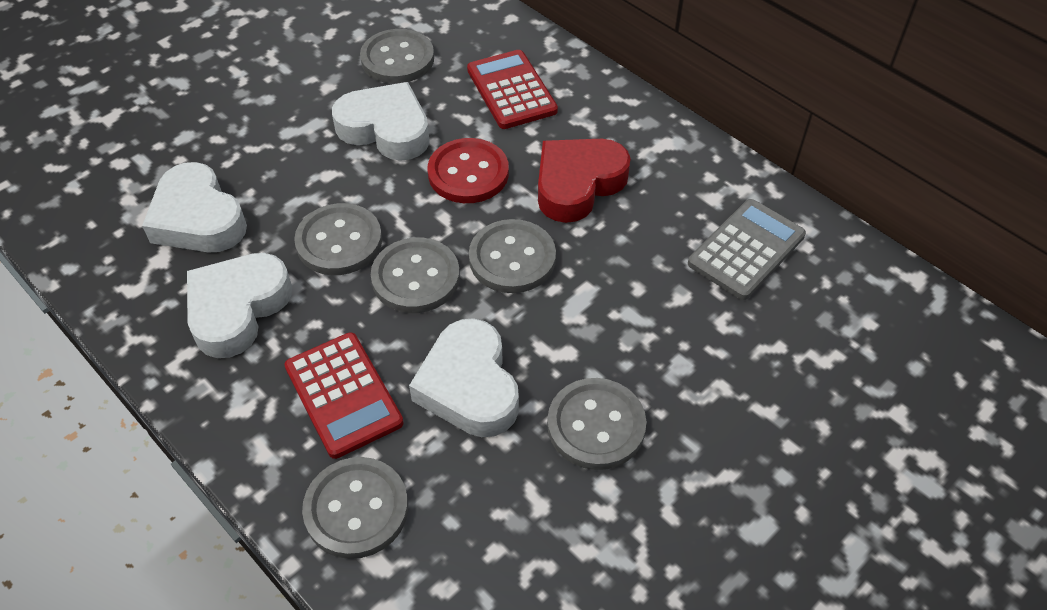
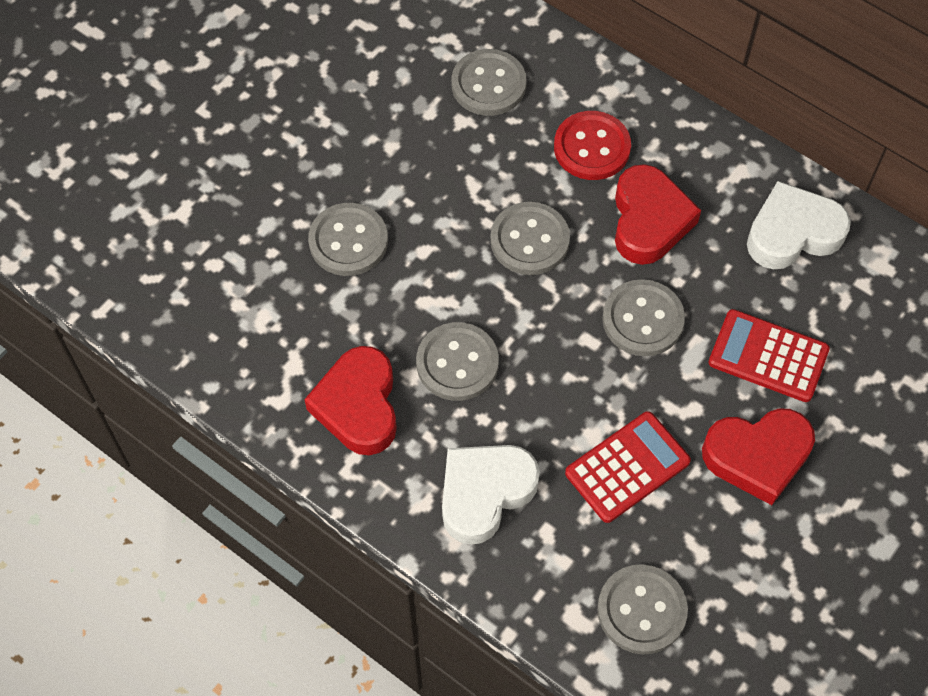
grey calculator: 1 -> 0
red heart: 1 -> 3
white heart: 4 -> 2

